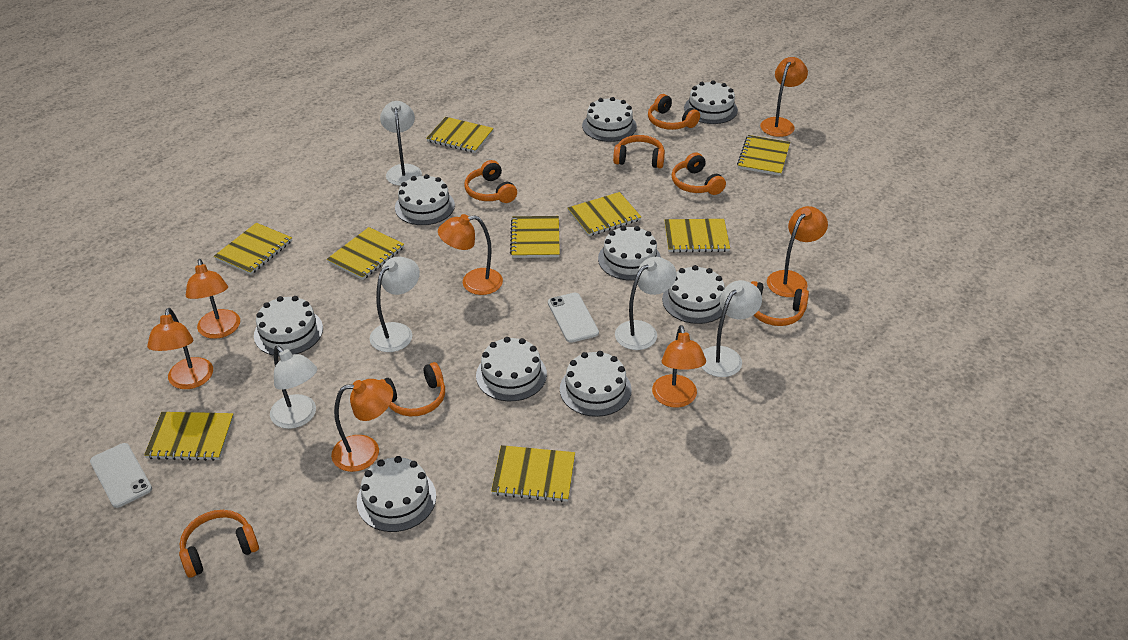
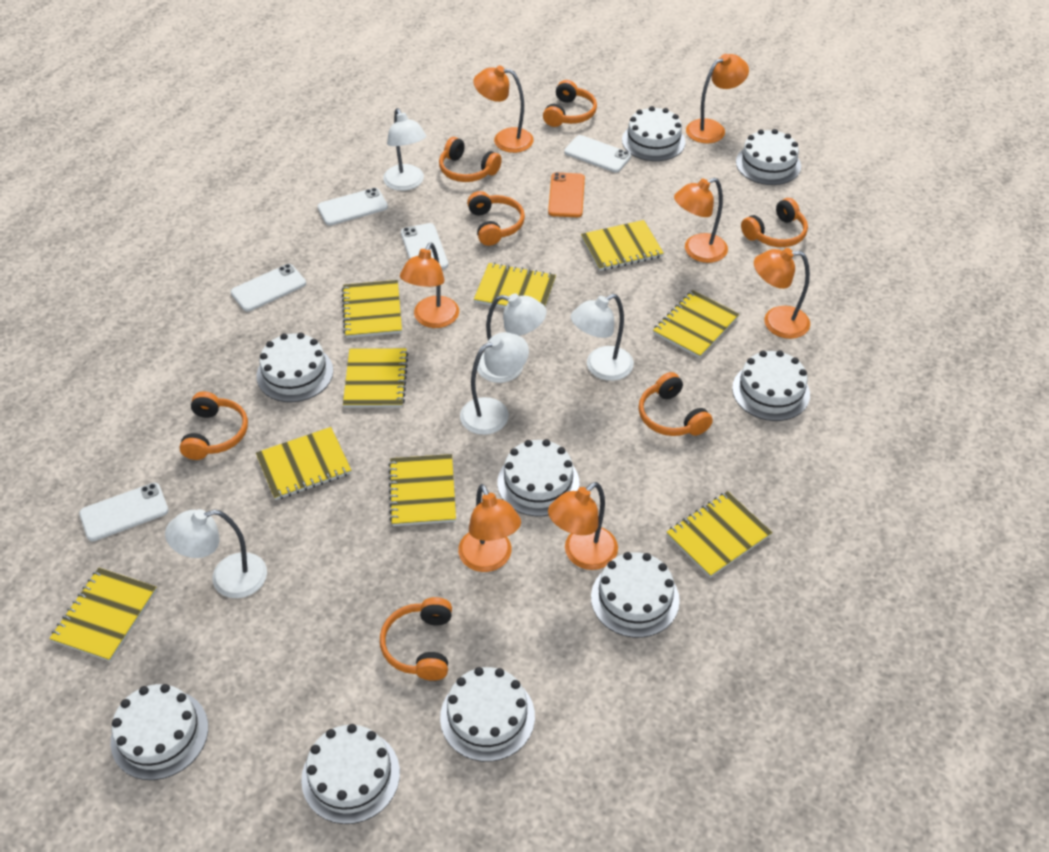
orange phone: 0 -> 1
white phone: 2 -> 5

